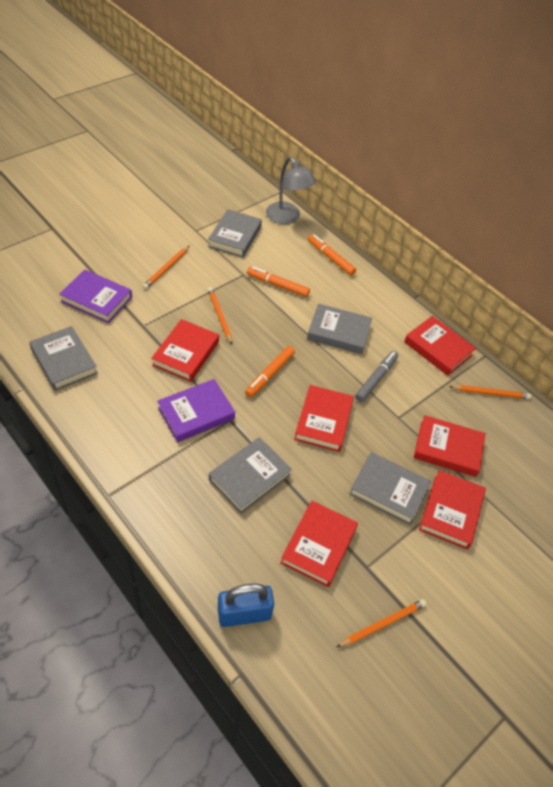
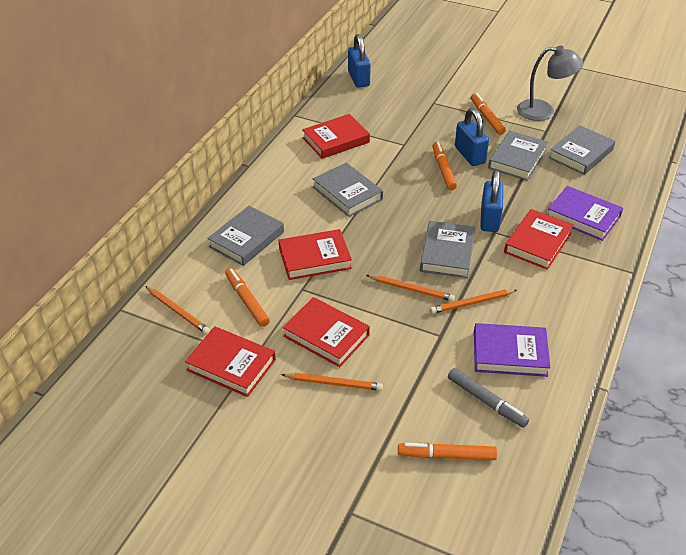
blue padlock: 1 -> 3
orange marker: 3 -> 4
red book: 6 -> 5

